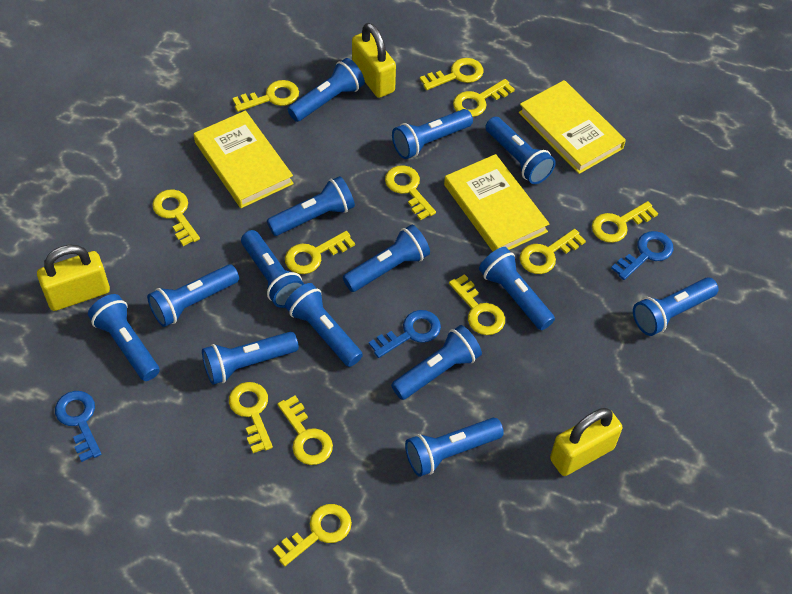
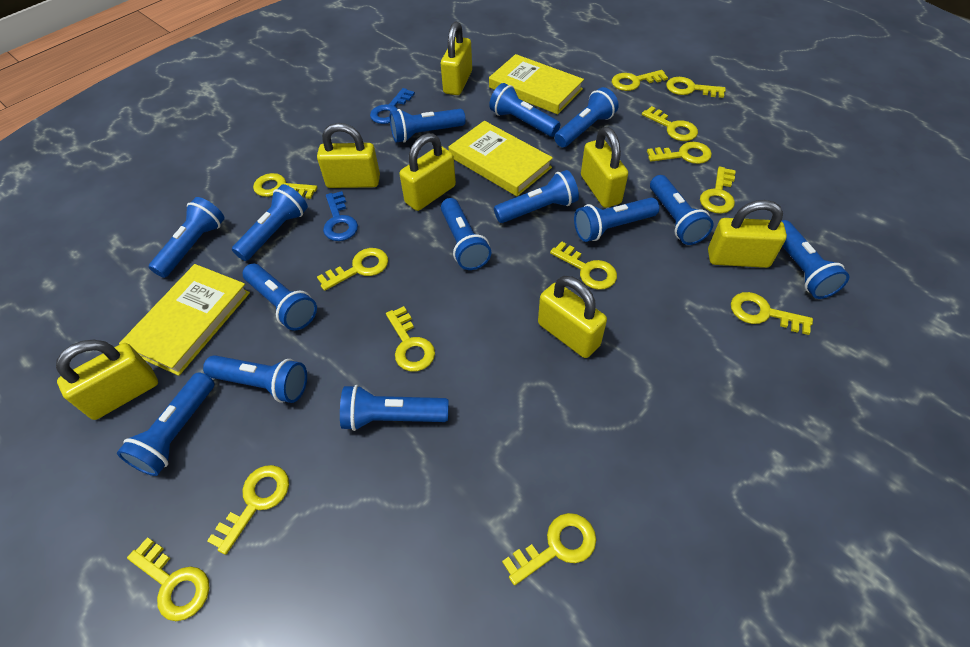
blue key: 3 -> 2
yellow key: 12 -> 13
yellow padlock: 3 -> 7

